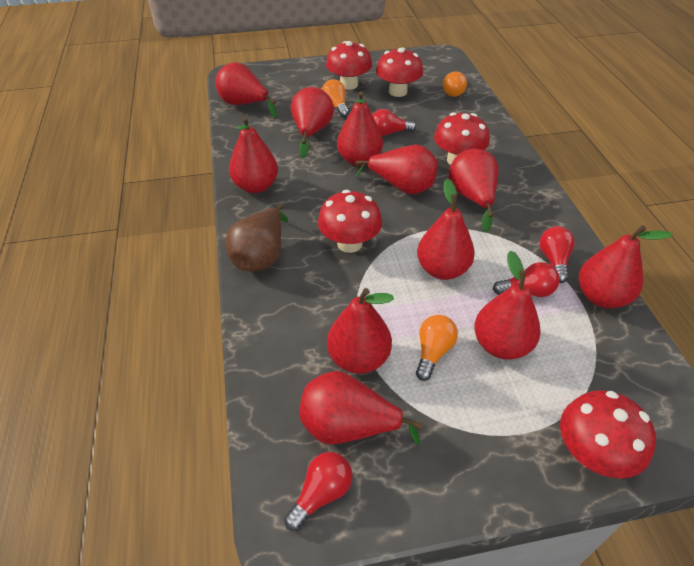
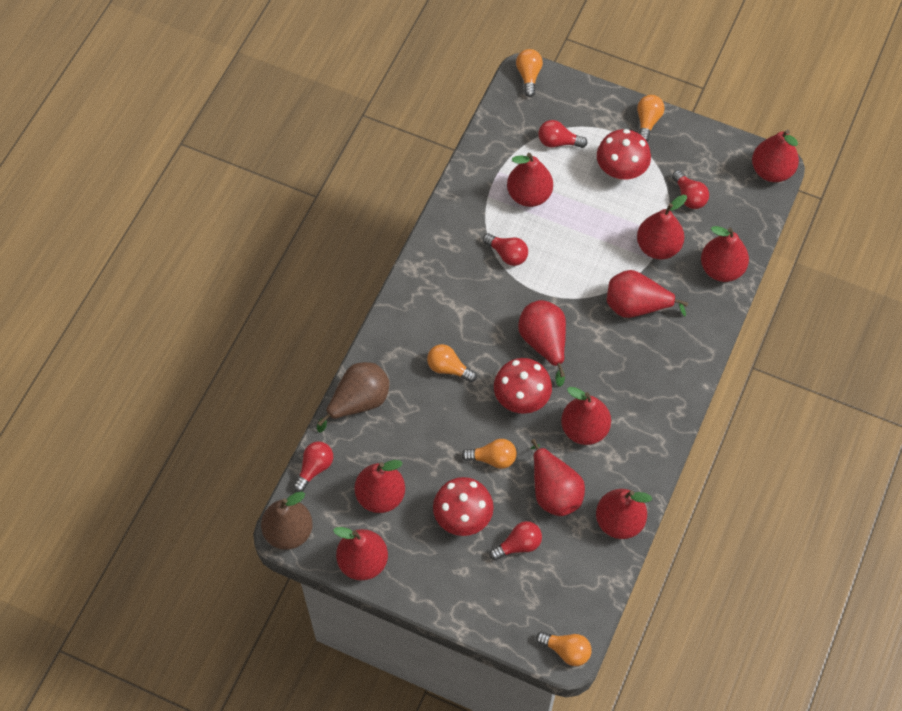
brown pear: 1 -> 2
orange light bulb: 3 -> 5
red light bulb: 4 -> 5
red mushroom: 5 -> 3

